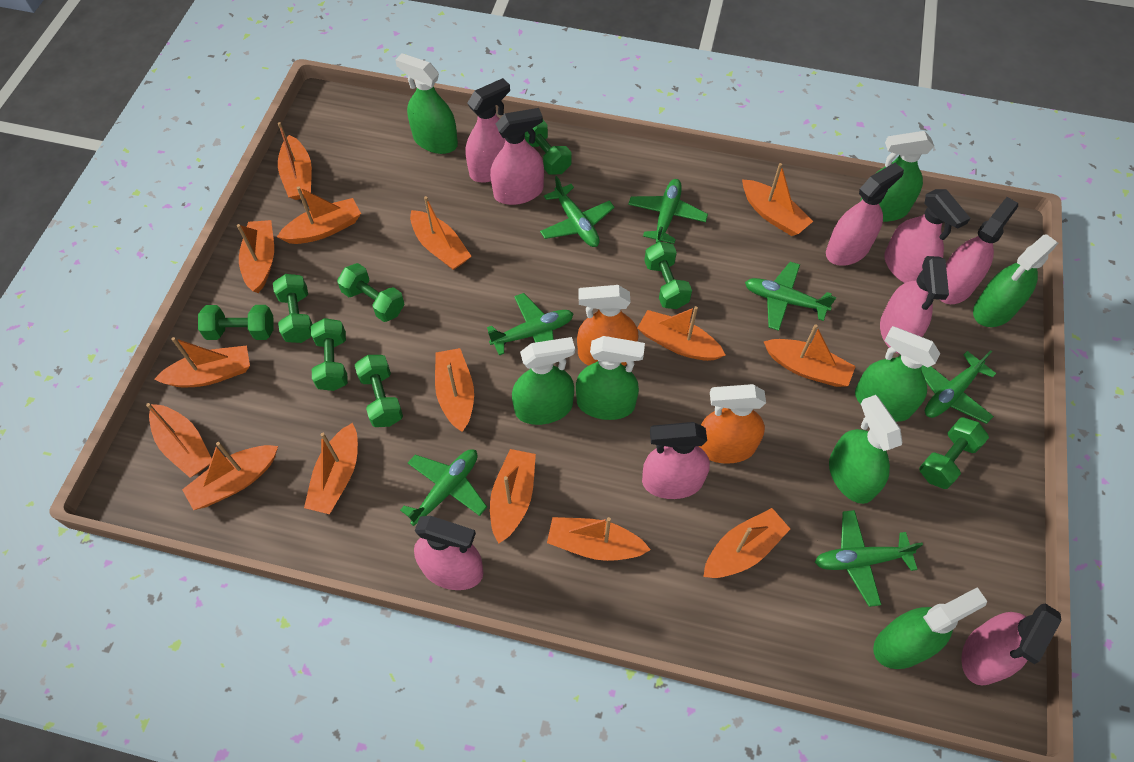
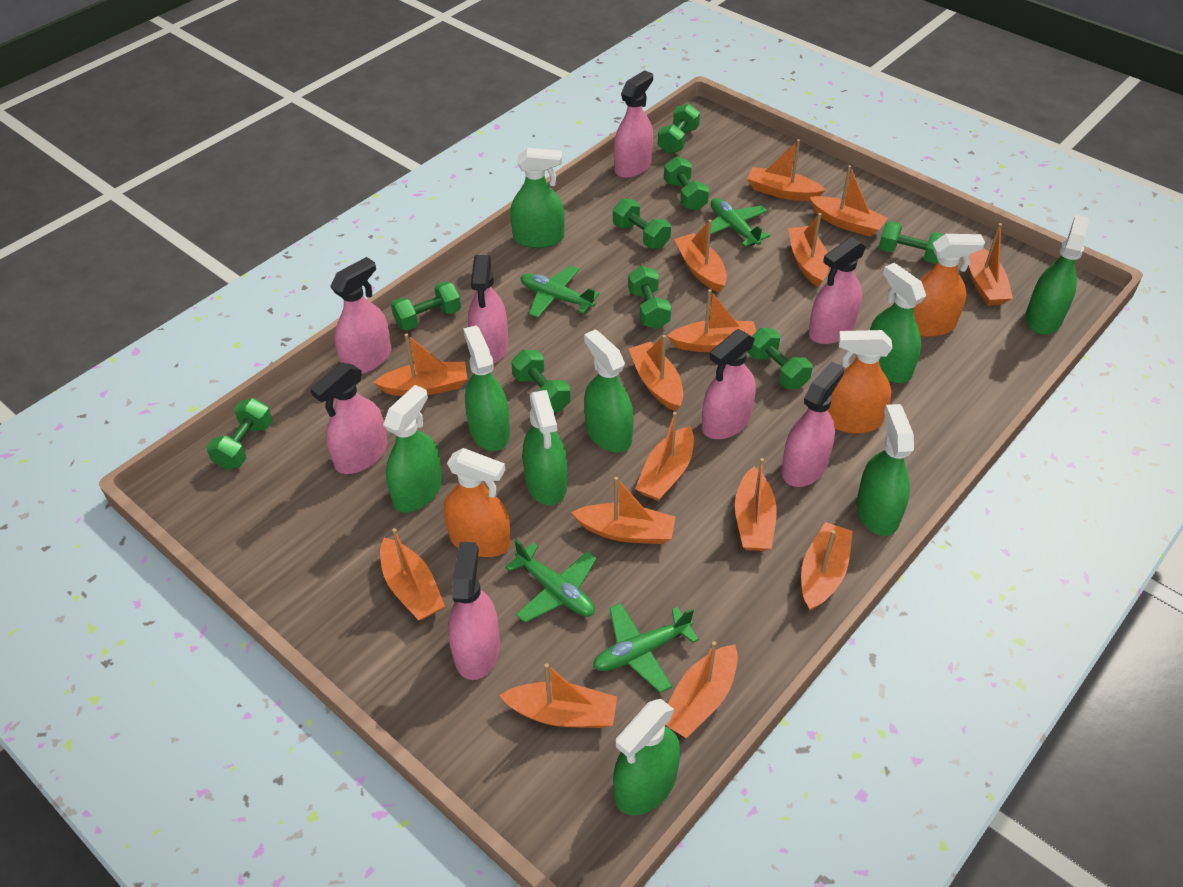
green dumbbell: 8 -> 9
green plane: 7 -> 4
green spray bottle: 8 -> 9
orange spray bottle: 2 -> 3
pink spray bottle: 9 -> 8

